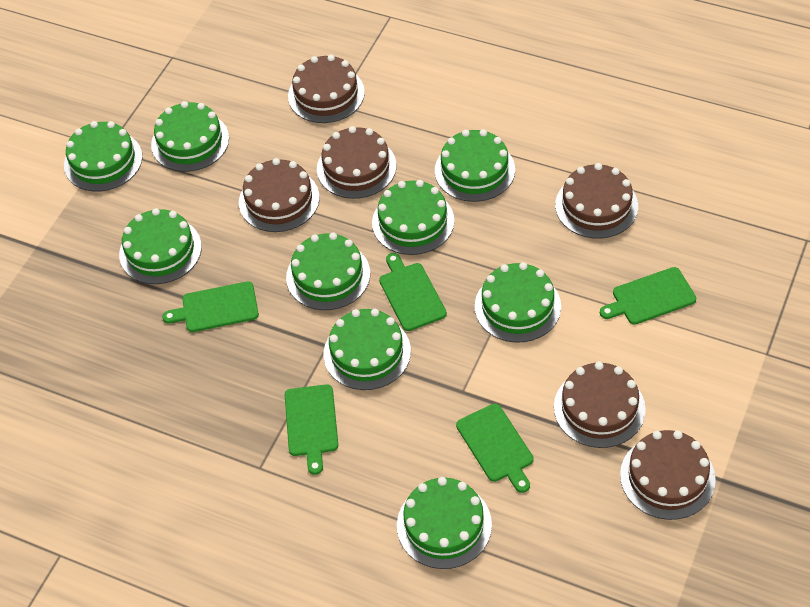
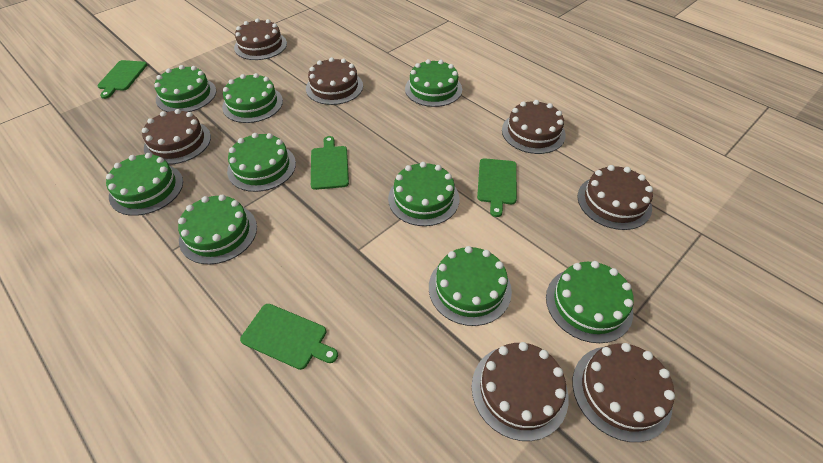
brown cake: 6 -> 7
green cutting board: 5 -> 4

